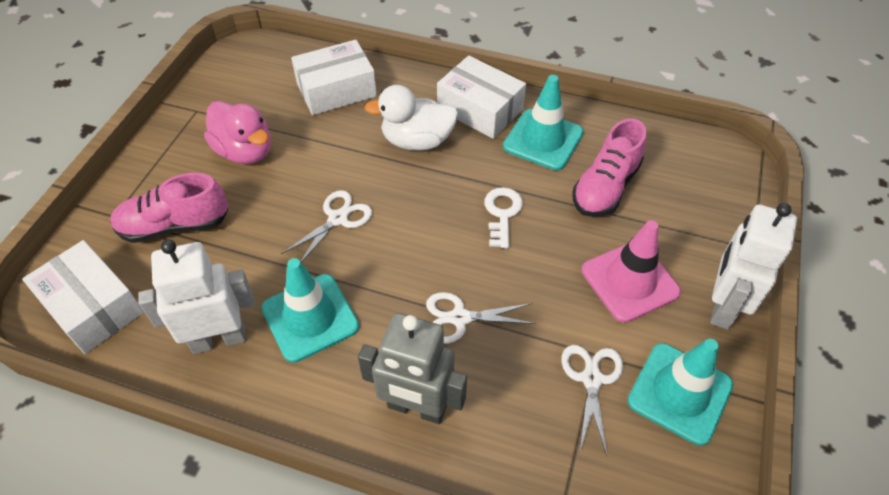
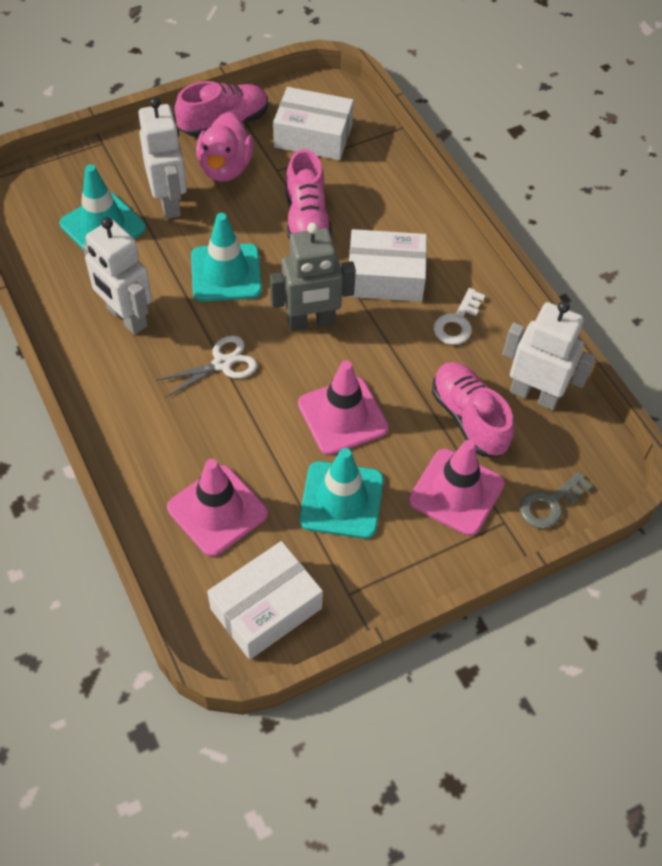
grey key: 0 -> 1
pink shoe: 2 -> 3
pink traffic cone: 1 -> 3
white duck: 1 -> 0
white robot: 2 -> 3
white scissors: 3 -> 1

